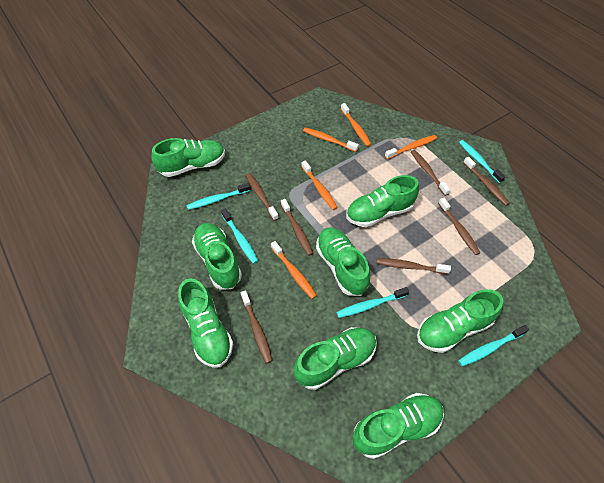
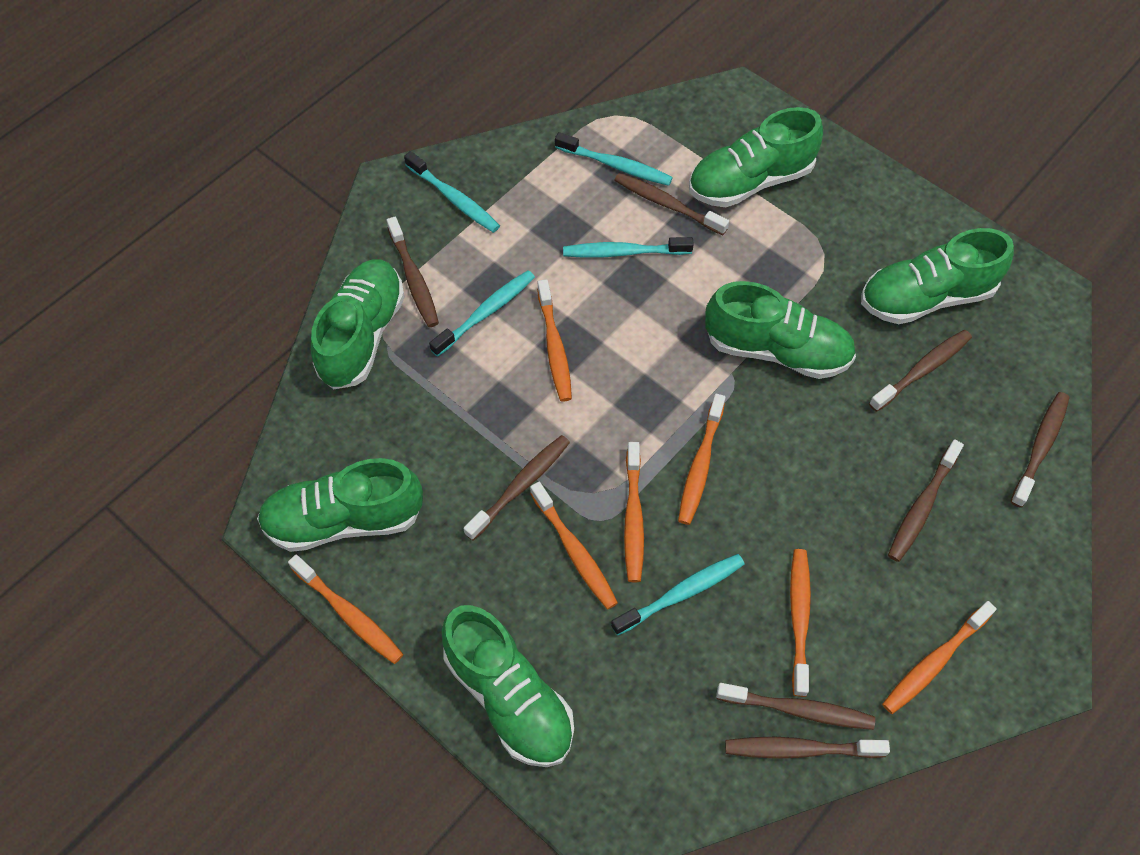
brown toothbrush: 7 -> 8
green shoe: 8 -> 6
orange toothbrush: 5 -> 7

